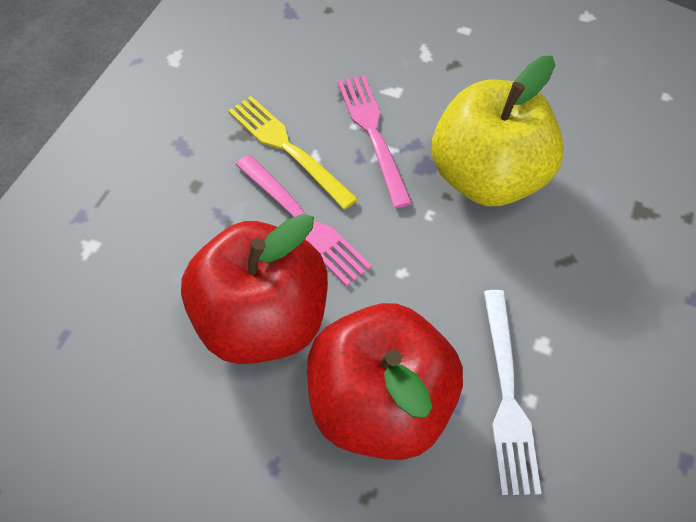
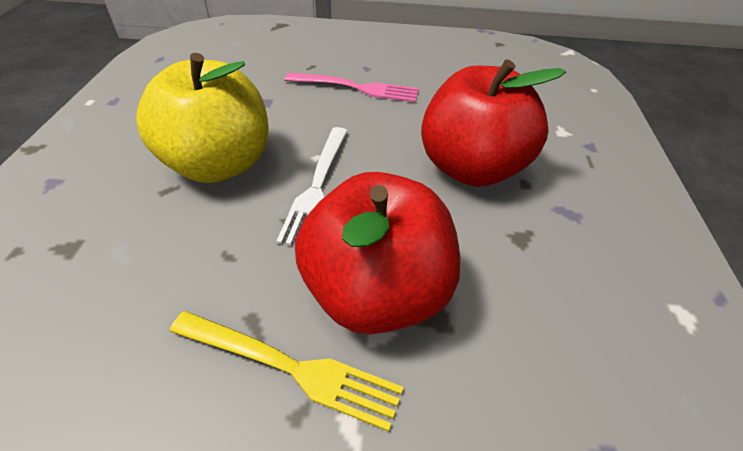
pink fork: 2 -> 1

